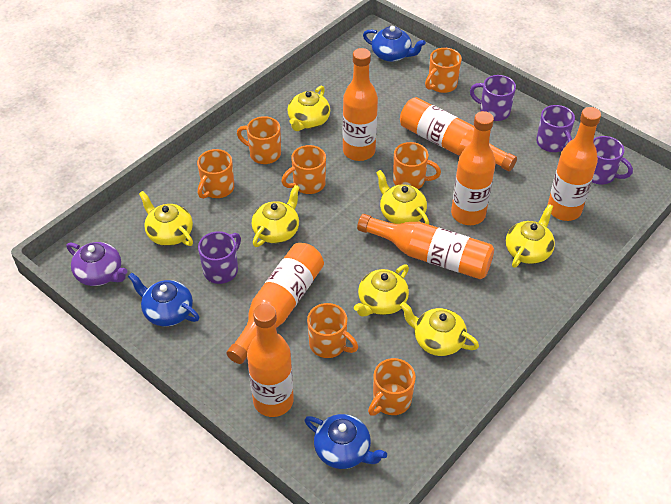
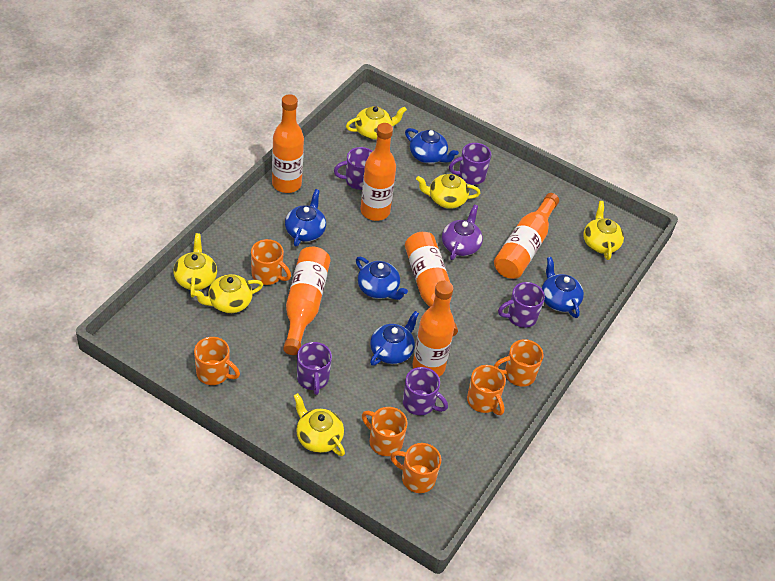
blue teapot: 3 -> 5
orange bottle: 7 -> 6
orange mug: 7 -> 6
purple mug: 4 -> 5
yellow teapot: 7 -> 6

